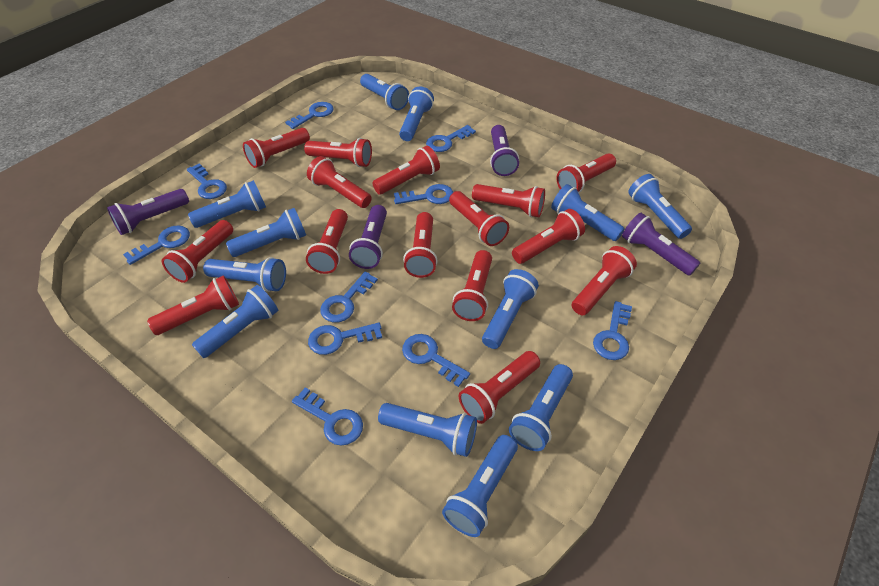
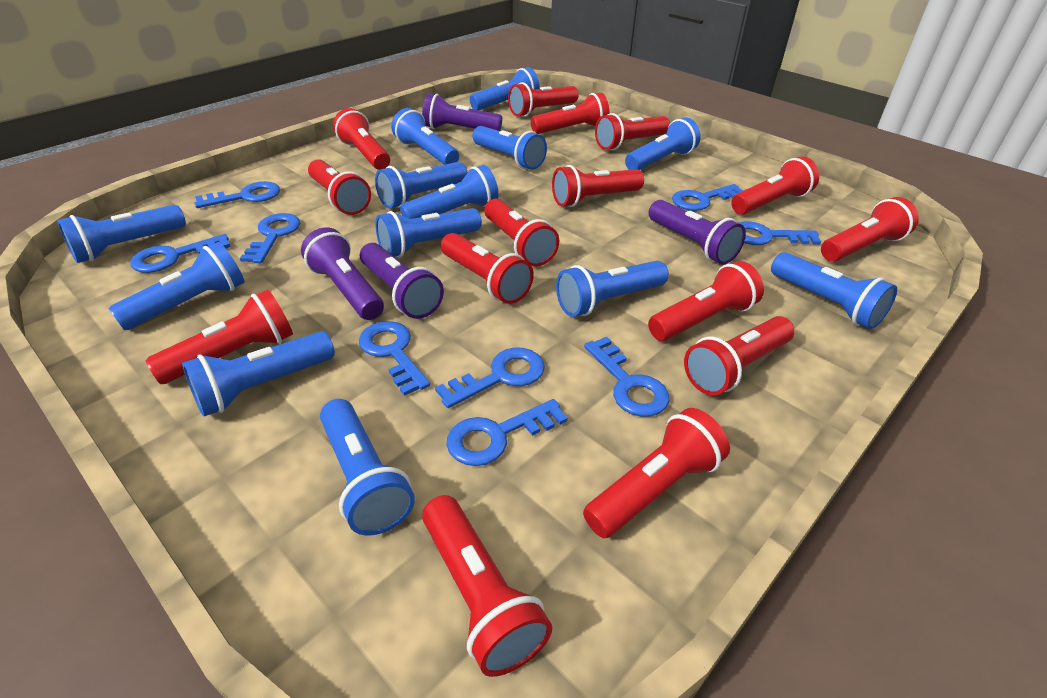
blue flashlight: 12 -> 13
blue key: 10 -> 9

